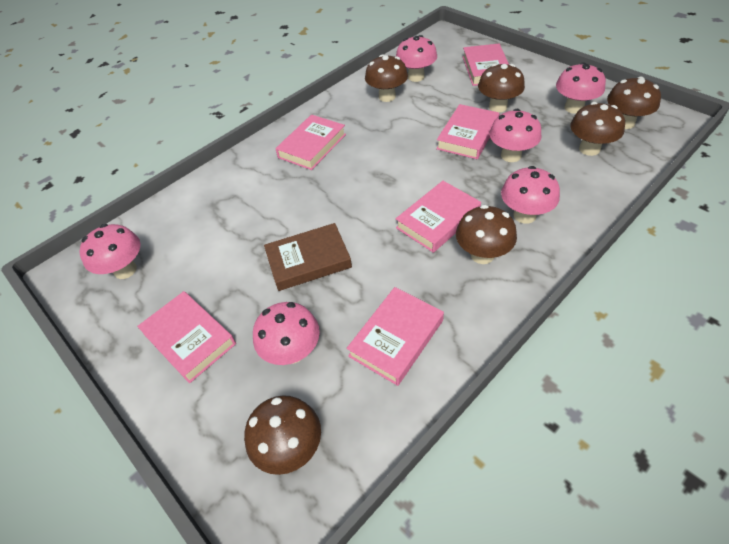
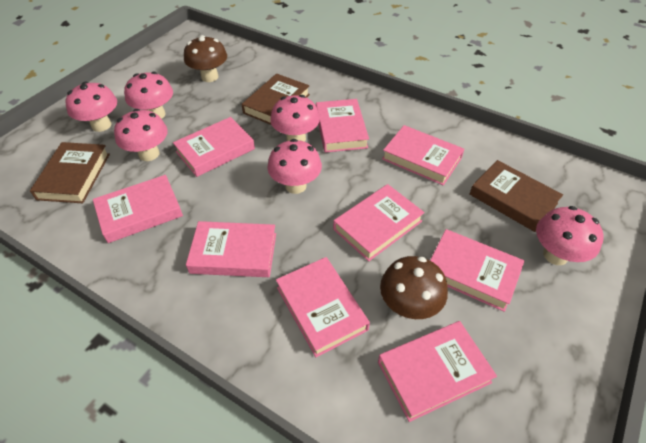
brown book: 1 -> 3
brown mushroom: 6 -> 2
pink book: 6 -> 9

